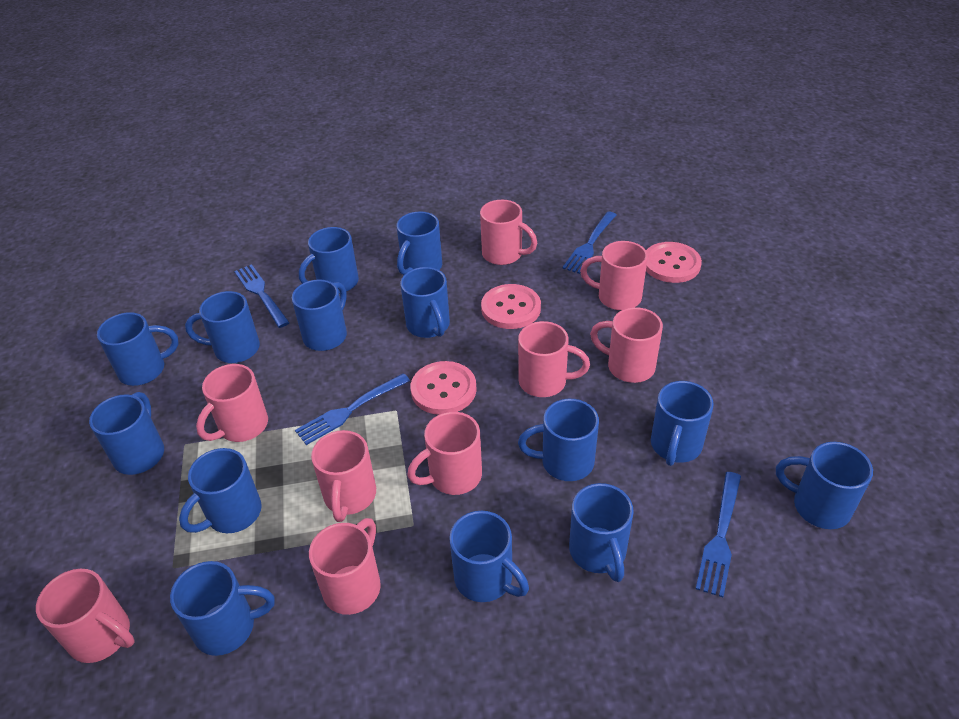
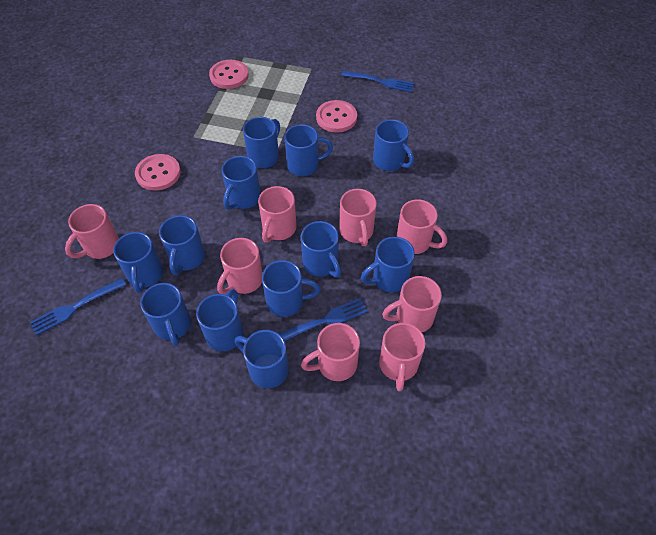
blue fork: 4 -> 3
blue mug: 14 -> 12
pink mug: 9 -> 8

